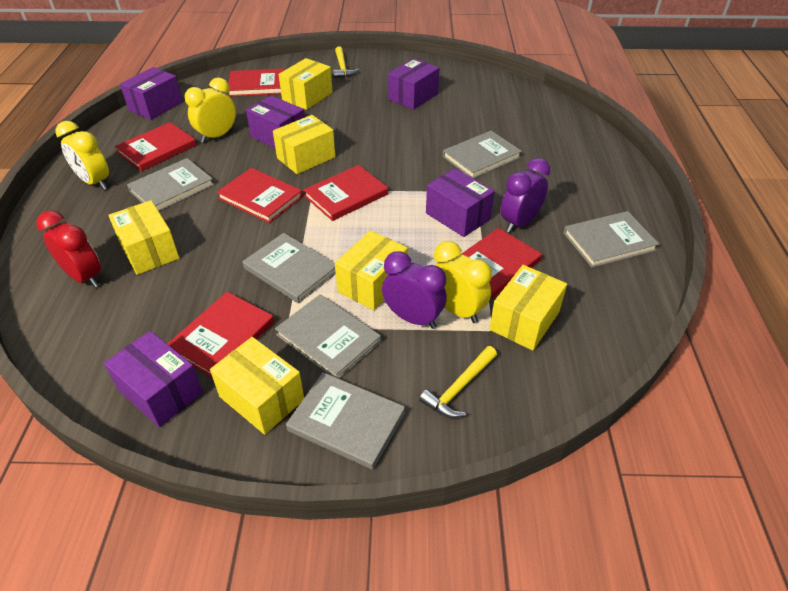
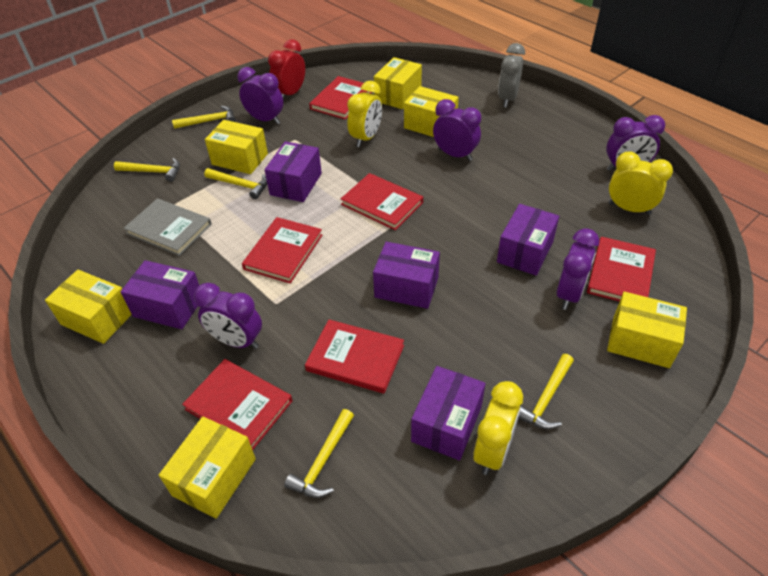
grey book: 6 -> 1
grey clock: 0 -> 1
purple clock: 2 -> 5
yellow hammer: 2 -> 5

